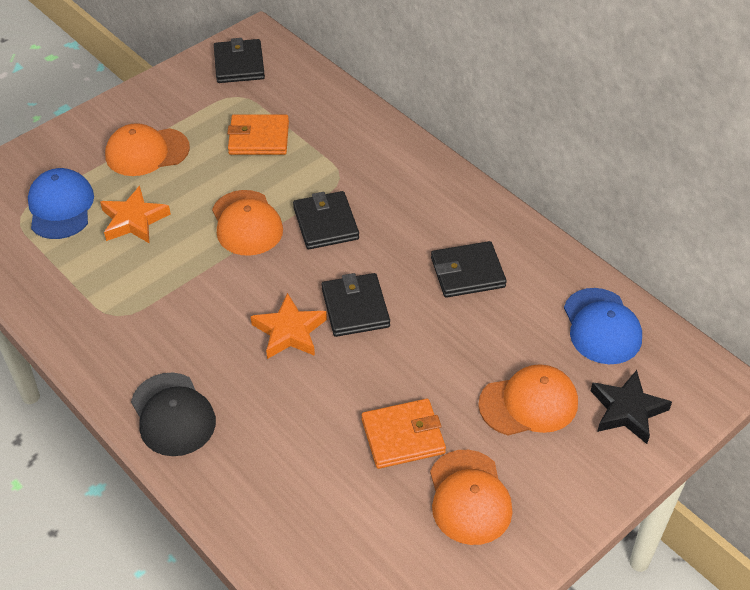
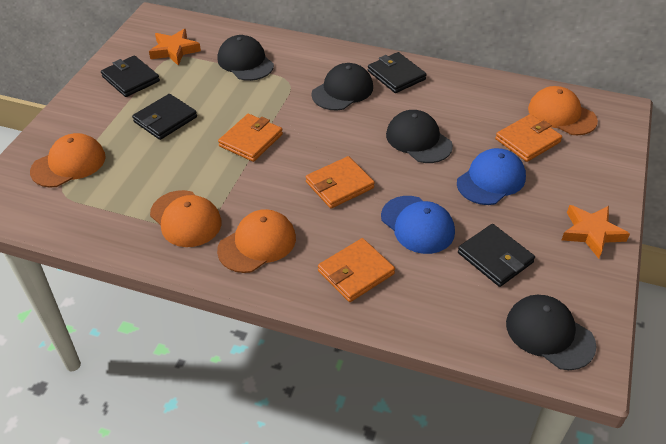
black cap: 1 -> 4
black star: 1 -> 0
orange wallet: 2 -> 4

